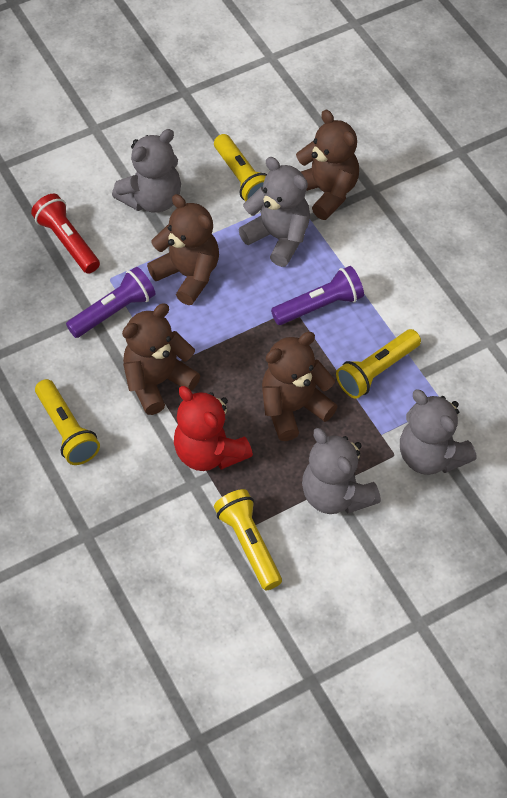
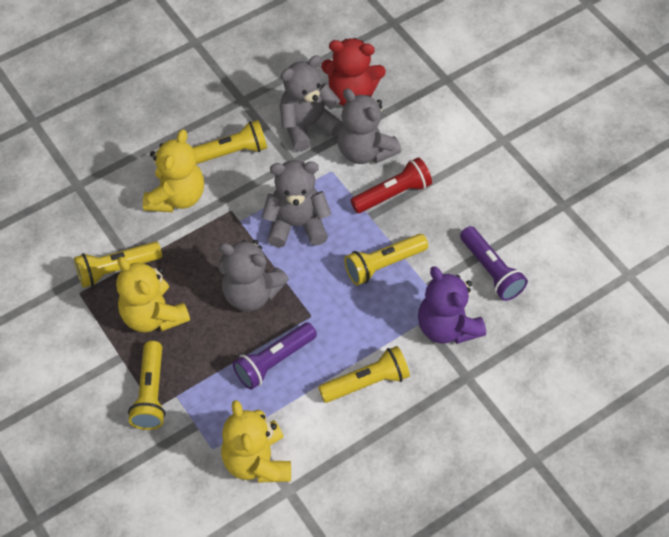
brown teddy bear: 4 -> 0
purple teddy bear: 0 -> 1
yellow flashlight: 4 -> 5
yellow teddy bear: 0 -> 3

